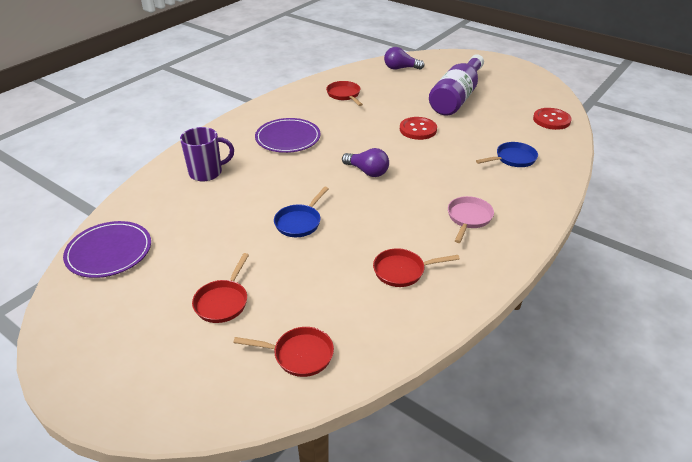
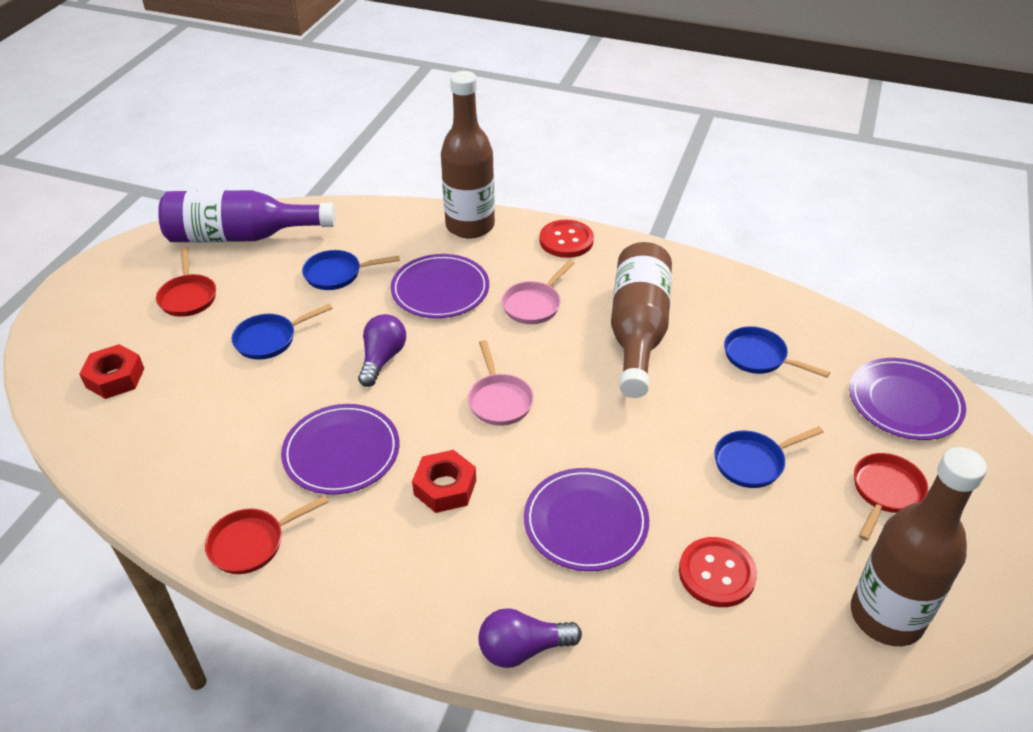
blue pan: 2 -> 4
brown bottle: 0 -> 3
pink pan: 1 -> 2
purple mug: 1 -> 0
purple plate: 2 -> 4
red nut: 0 -> 2
red pan: 4 -> 3

